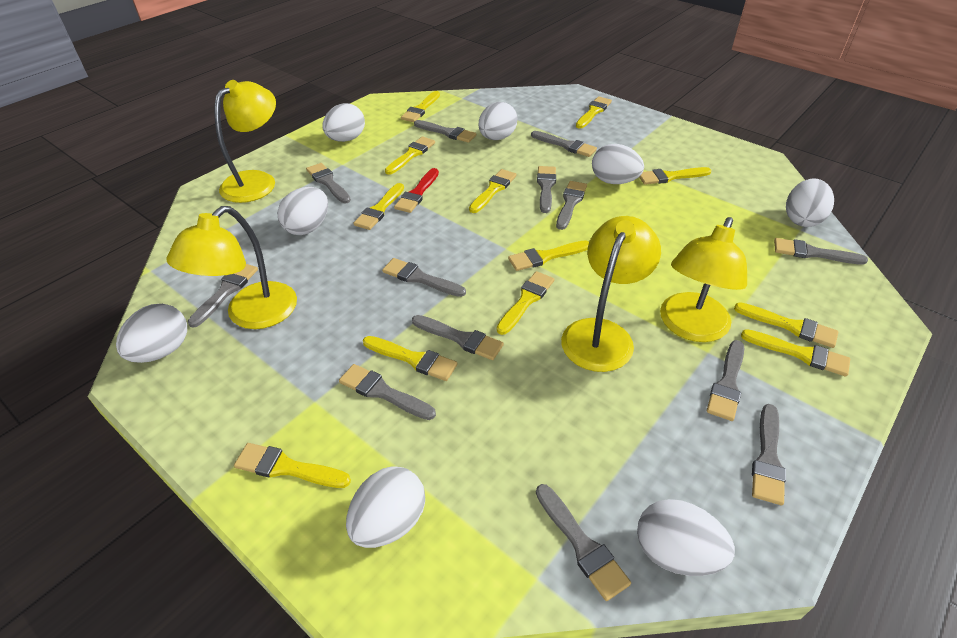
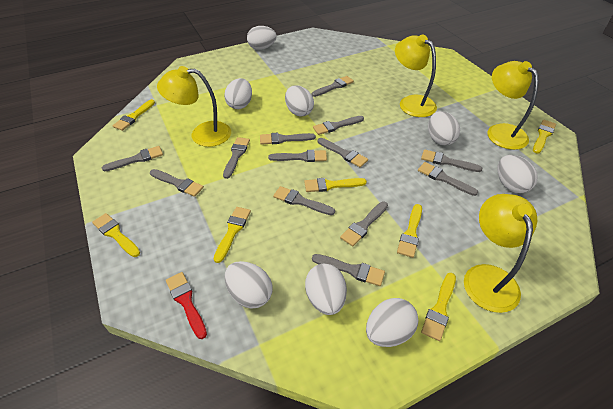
yellow brush: 12 -> 7

